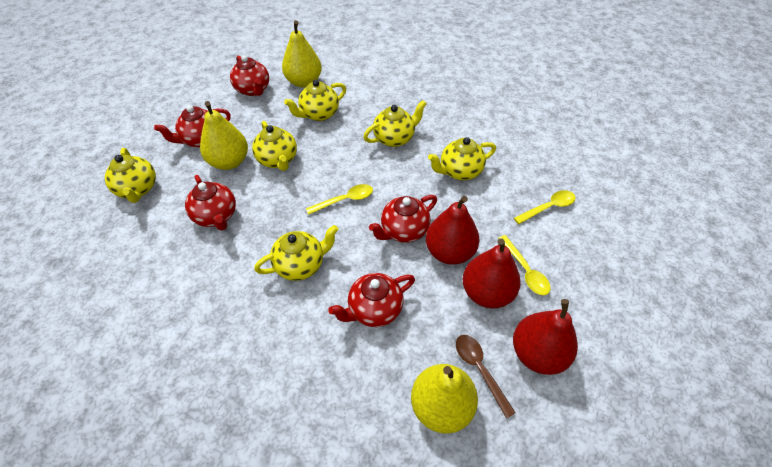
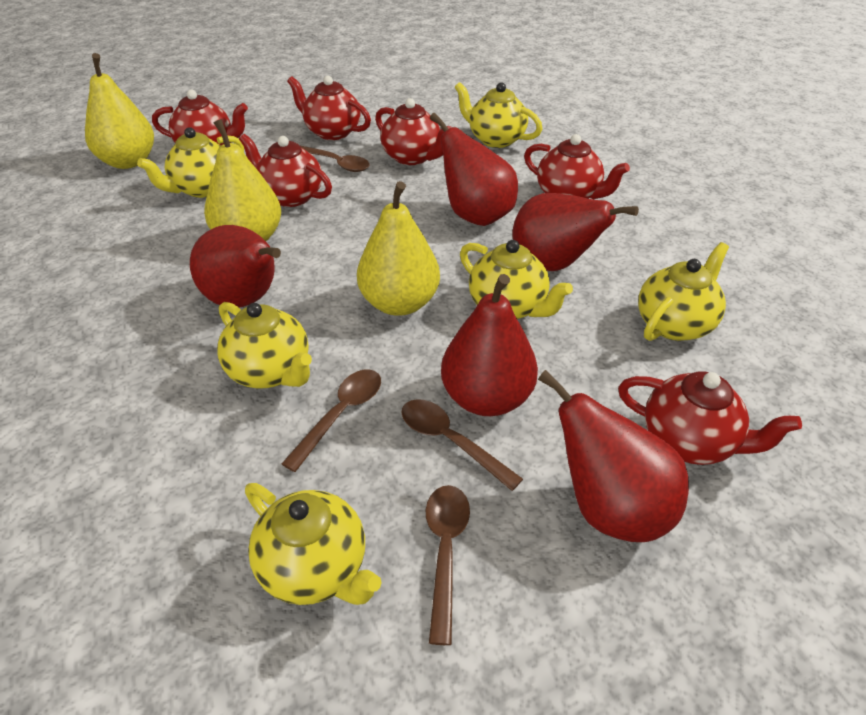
brown spoon: 1 -> 4
red pear: 3 -> 5
red teapot: 5 -> 6
yellow spoon: 3 -> 0

